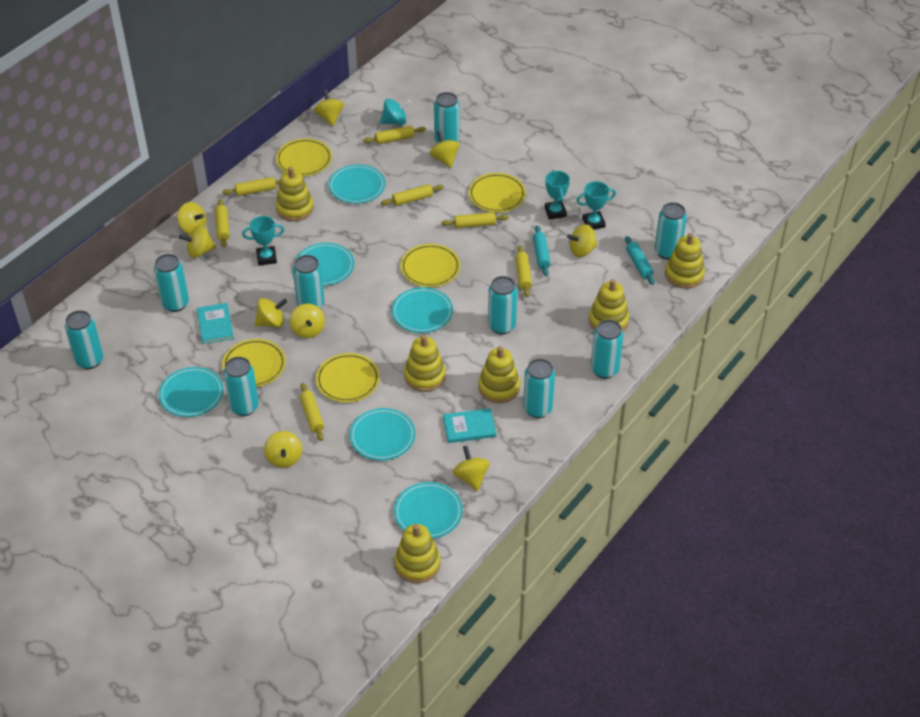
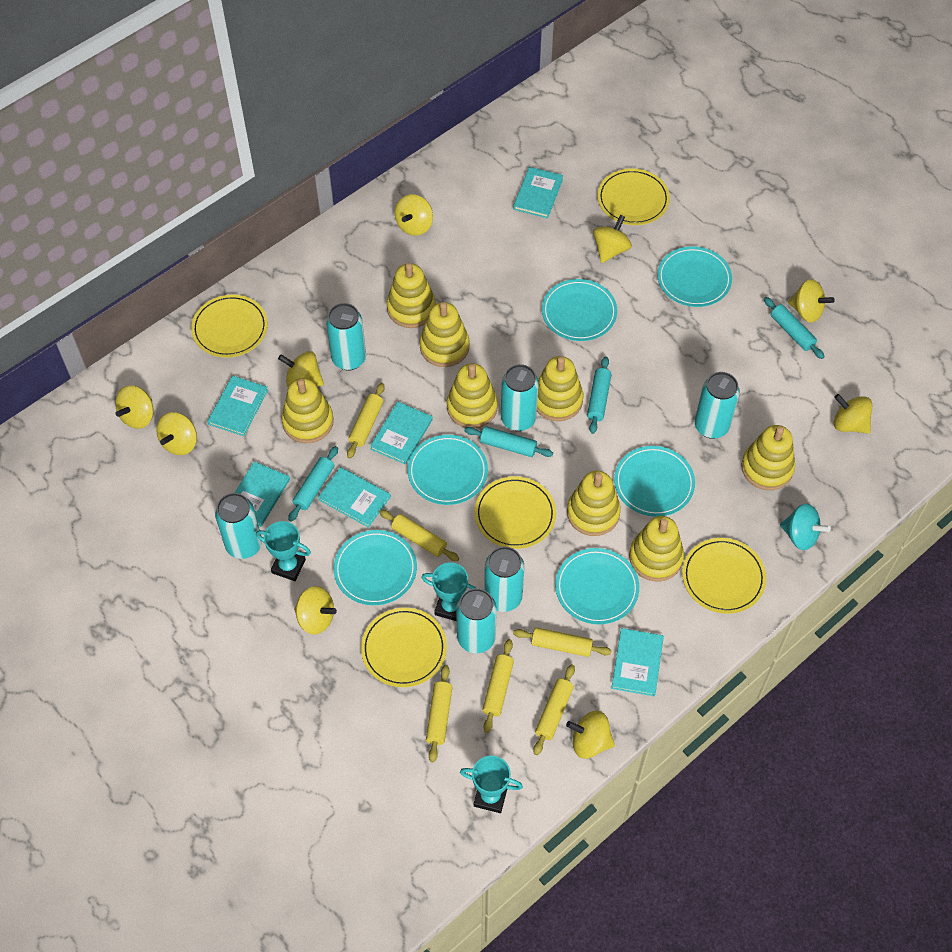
turquoise book: 2 -> 6
turquoise can: 9 -> 6
turquoise rolling pin: 2 -> 4
yellow rolling pin: 7 -> 6
yellow stacking toy: 6 -> 8

